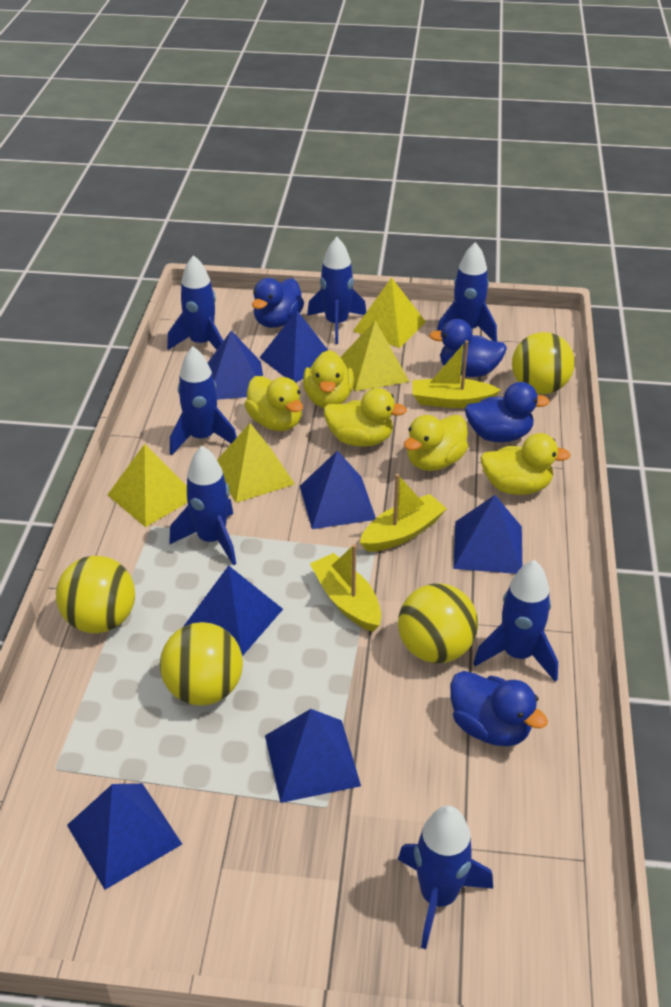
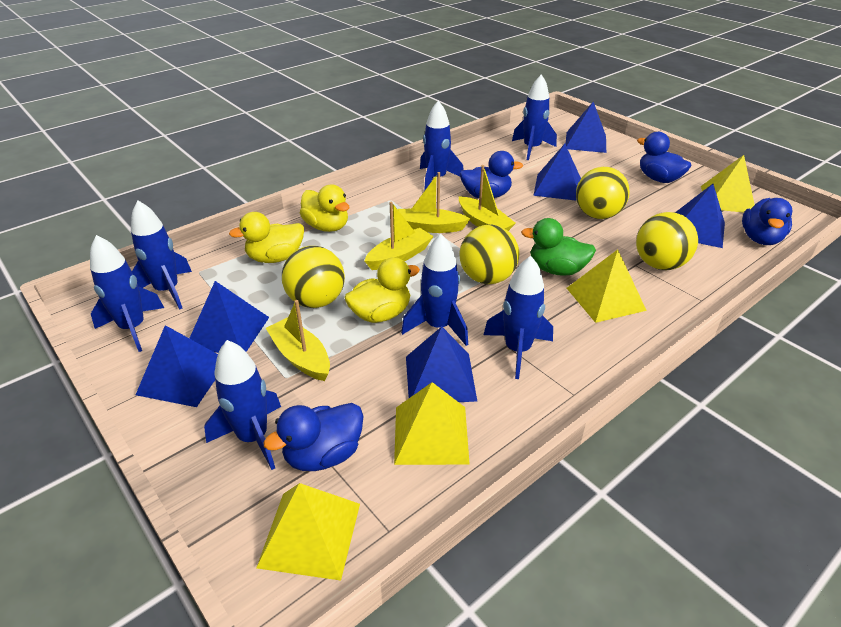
blue pyramid: 7 -> 6
green duck: 0 -> 1
yellow boat: 3 -> 4
yellow duck: 5 -> 3

